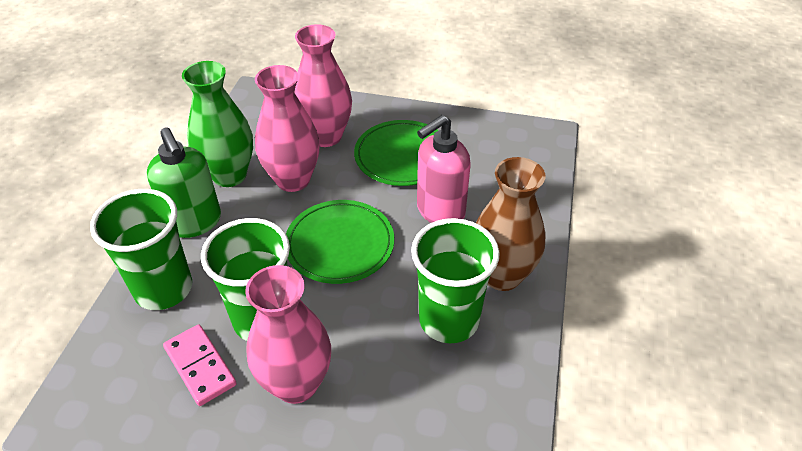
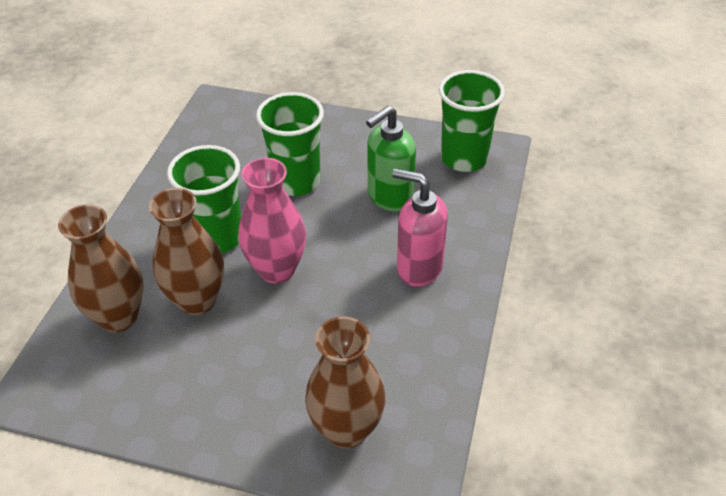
brown vase: 1 -> 3
green plate: 2 -> 0
green vase: 1 -> 0
pink domino: 1 -> 0
pink vase: 3 -> 1

